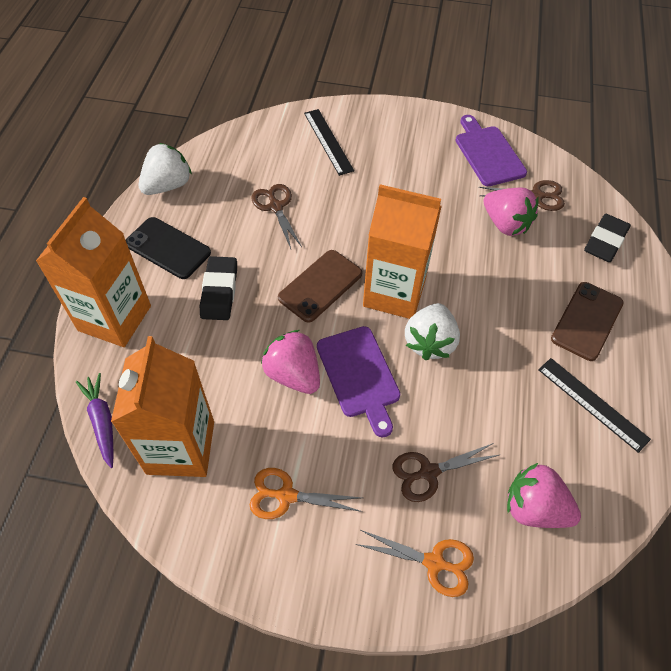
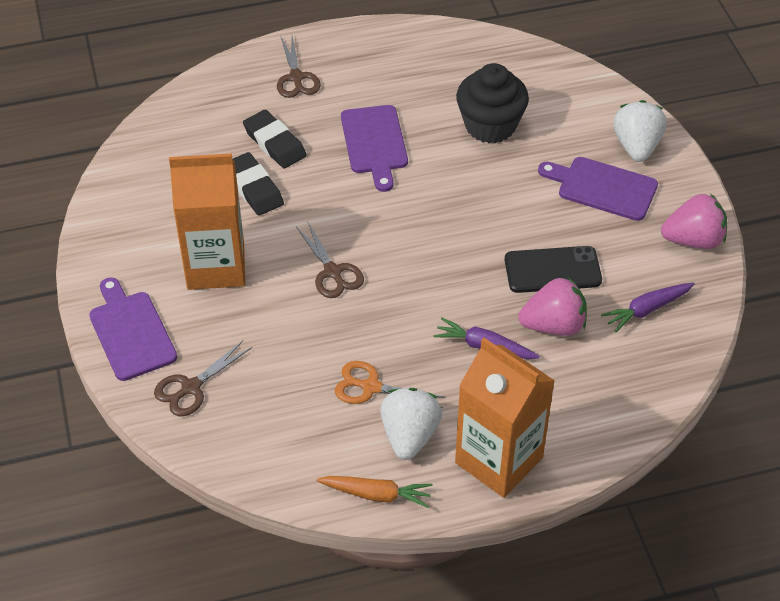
black cupcake: 0 -> 1
black ruler: 2 -> 0
brown phone: 2 -> 0
orange carrot: 0 -> 1
orange carton: 3 -> 2
orange scissors: 2 -> 1
pink strawberry: 3 -> 2
purple carrot: 1 -> 2
purple cutting board: 2 -> 3

